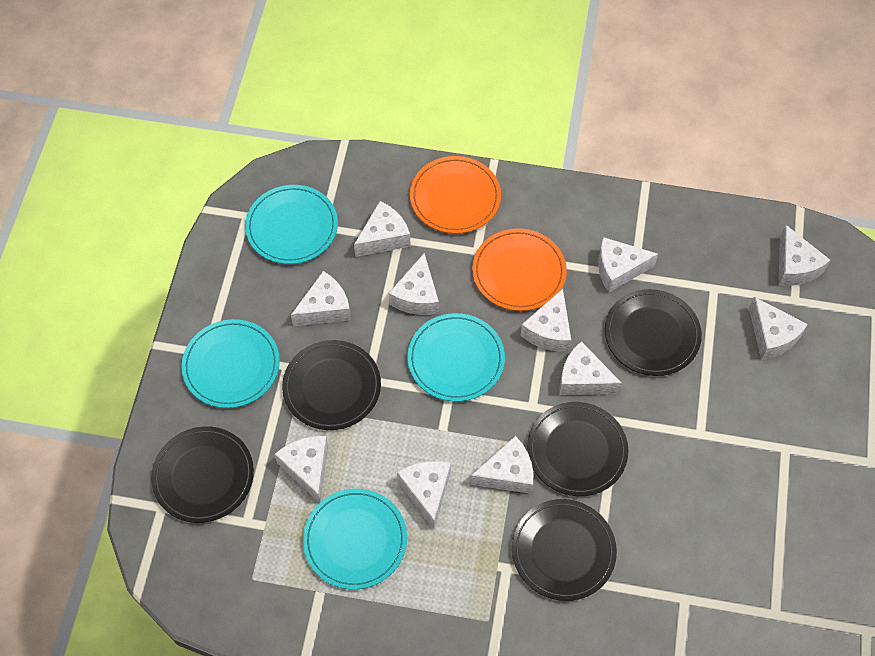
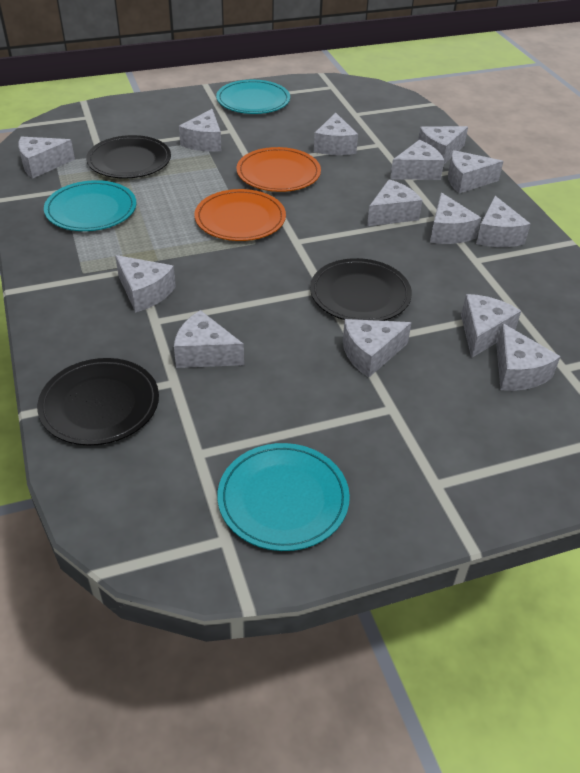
black plate: 5 -> 3
turquoise plate: 4 -> 3
white cheese: 11 -> 14

